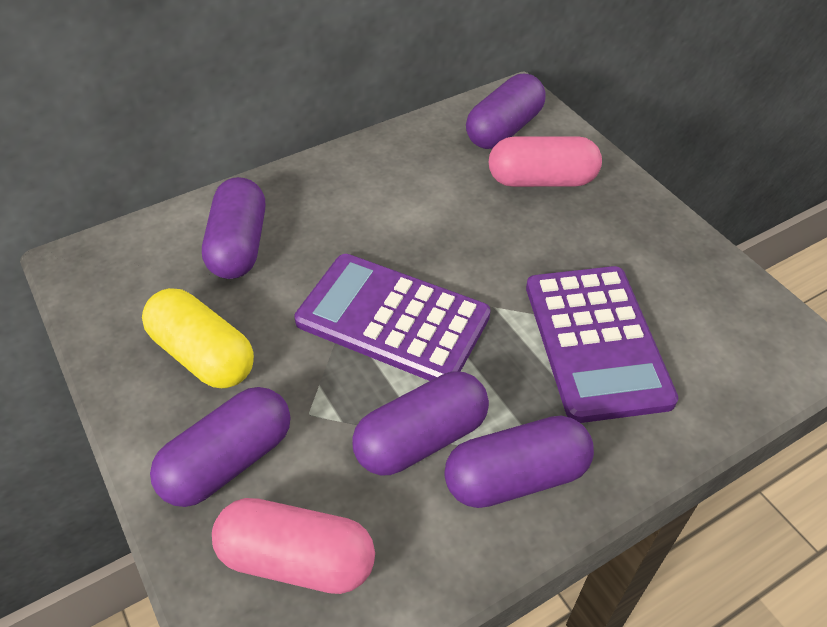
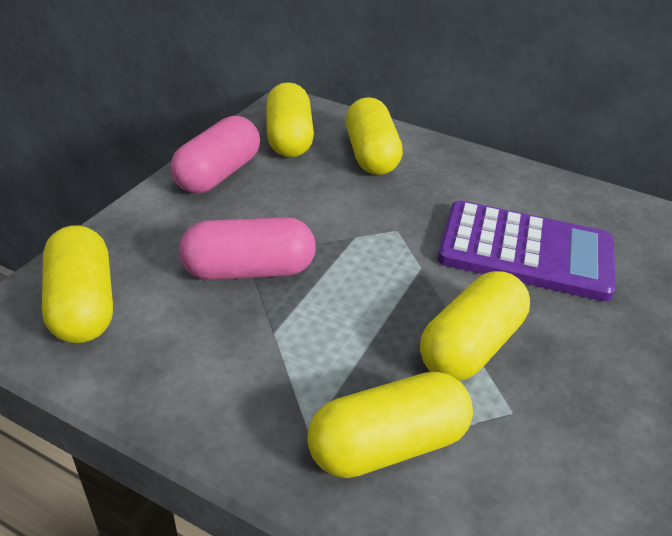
purple calculator: 2 -> 1
purple capsule: 5 -> 0
yellow capsule: 1 -> 5

